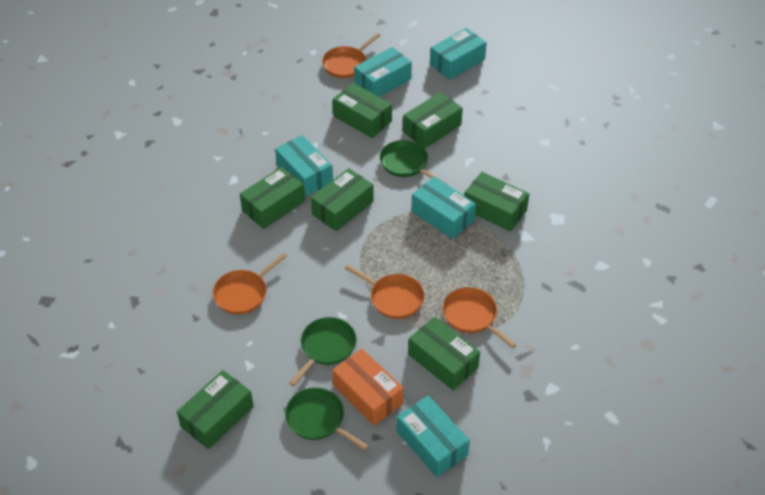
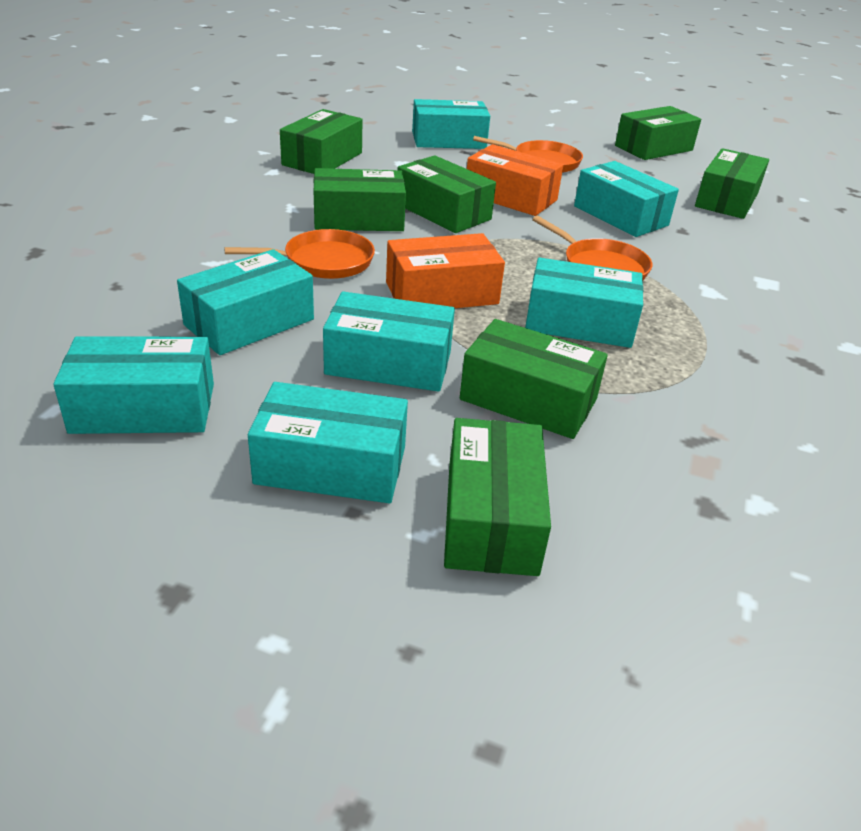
green pan: 3 -> 0
orange box: 1 -> 2
orange pan: 4 -> 3
turquoise box: 5 -> 7

